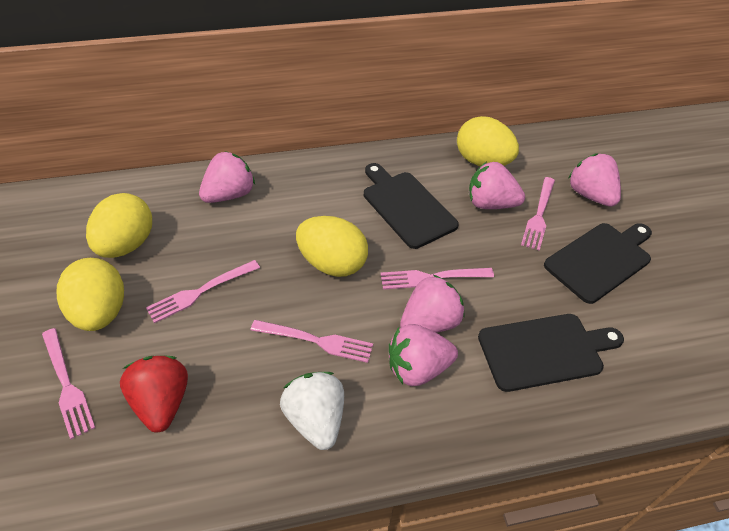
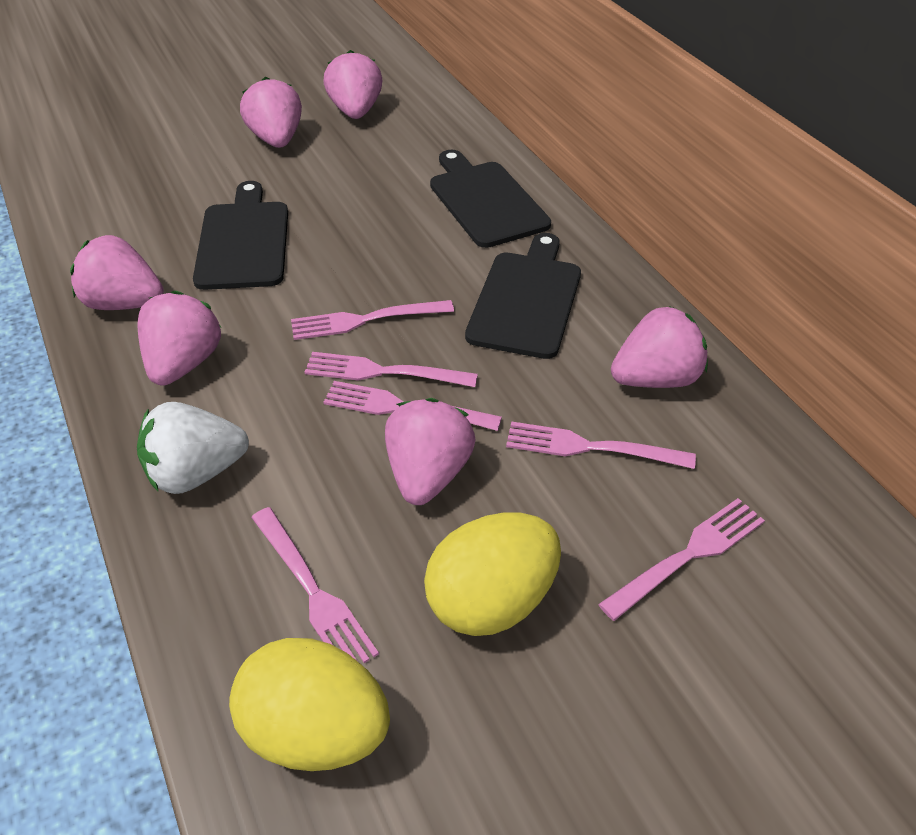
pink fork: 5 -> 6
pink strawberry: 5 -> 6
red strawberry: 1 -> 0
yellow egg: 4 -> 2

